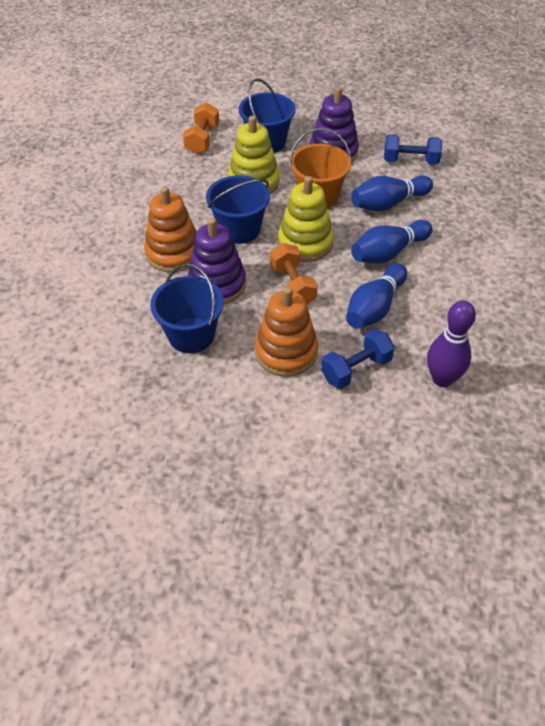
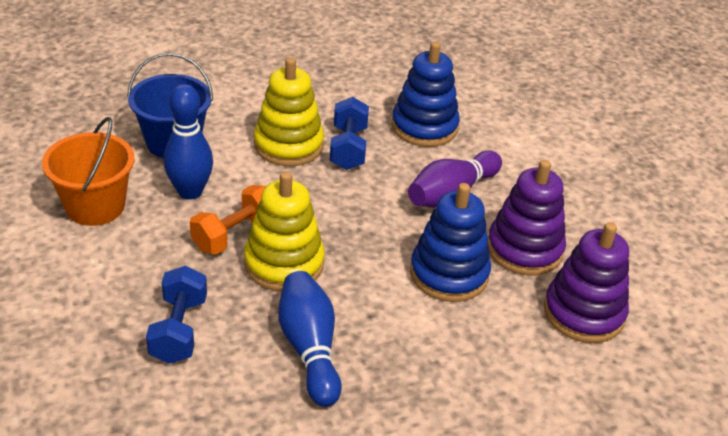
blue bowling pin: 3 -> 2
blue bucket: 3 -> 1
blue stacking toy: 0 -> 2
orange dumbbell: 2 -> 1
orange stacking toy: 2 -> 0

